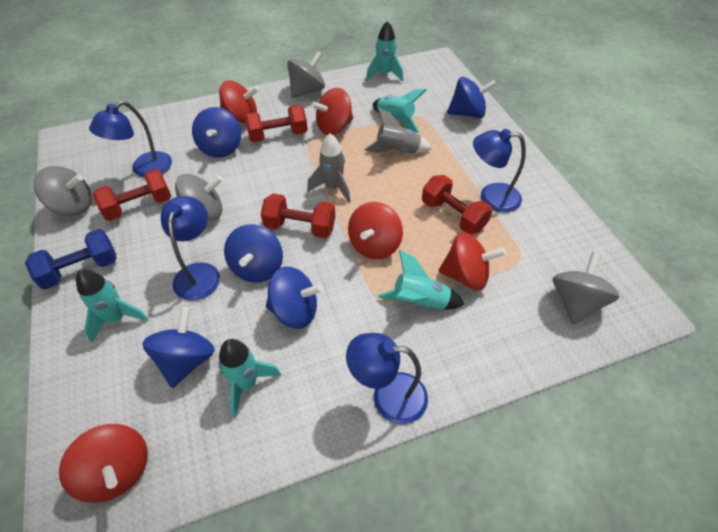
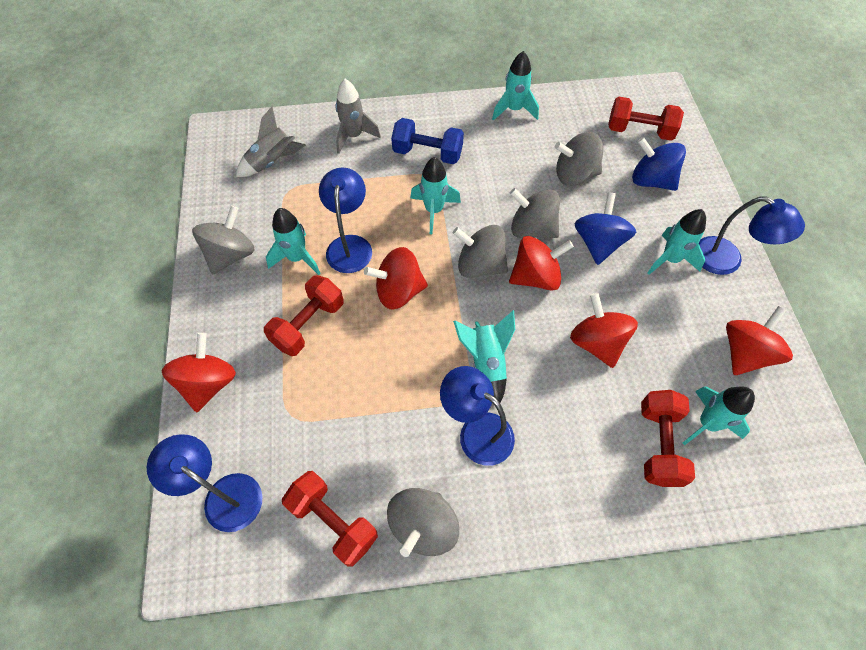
blue spinning top: 5 -> 2
grey spinning top: 4 -> 5
turquoise rocket: 5 -> 6

